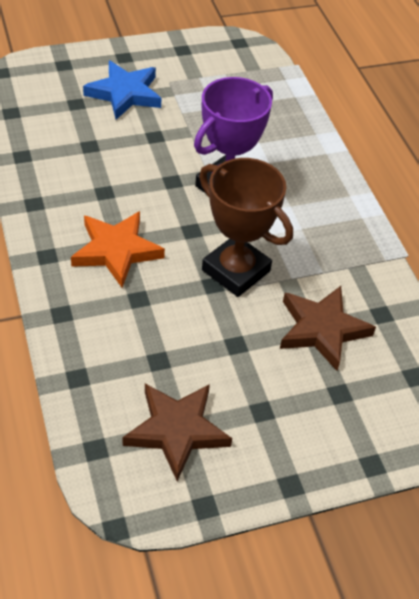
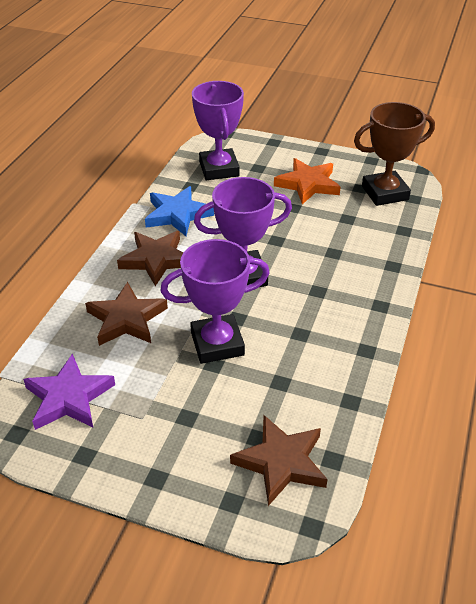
brown star: 2 -> 3
purple star: 0 -> 1
purple trophy: 1 -> 3

